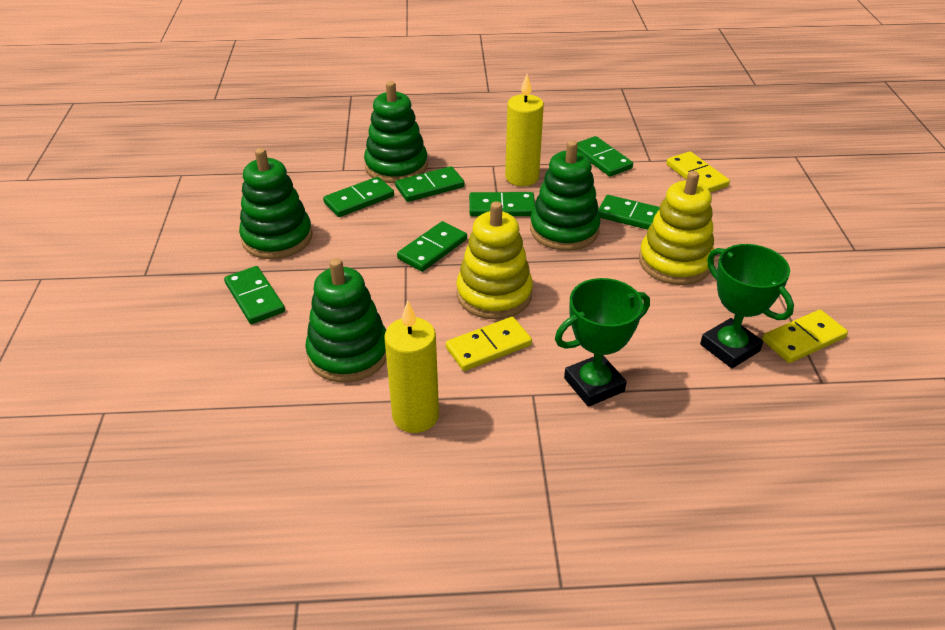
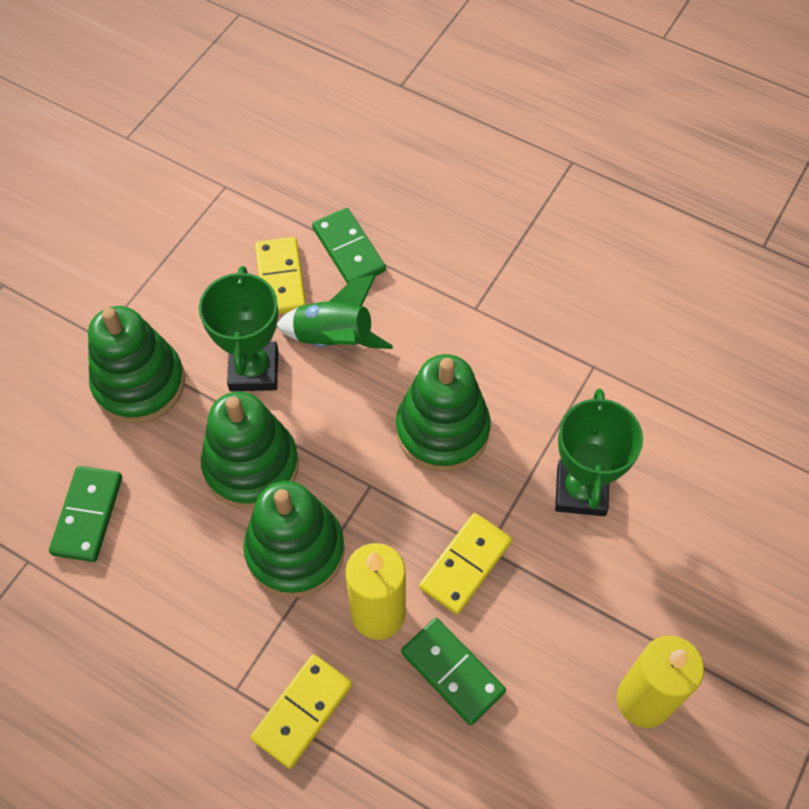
green domino: 7 -> 3
green rocket: 0 -> 1
yellow stacking toy: 2 -> 0

